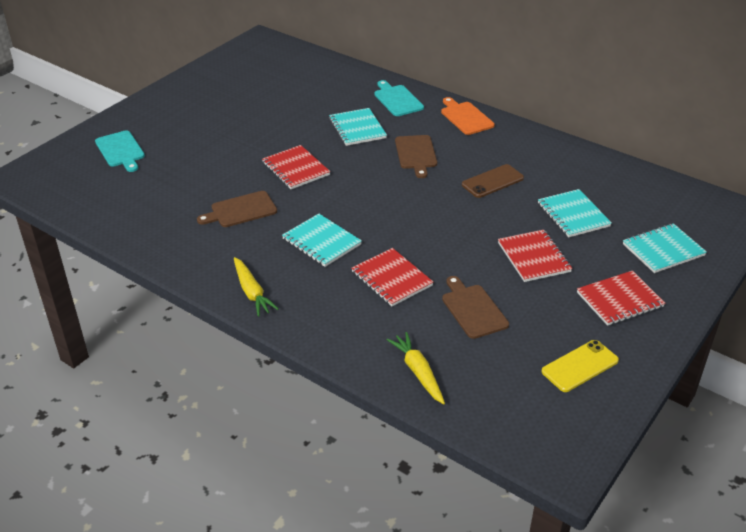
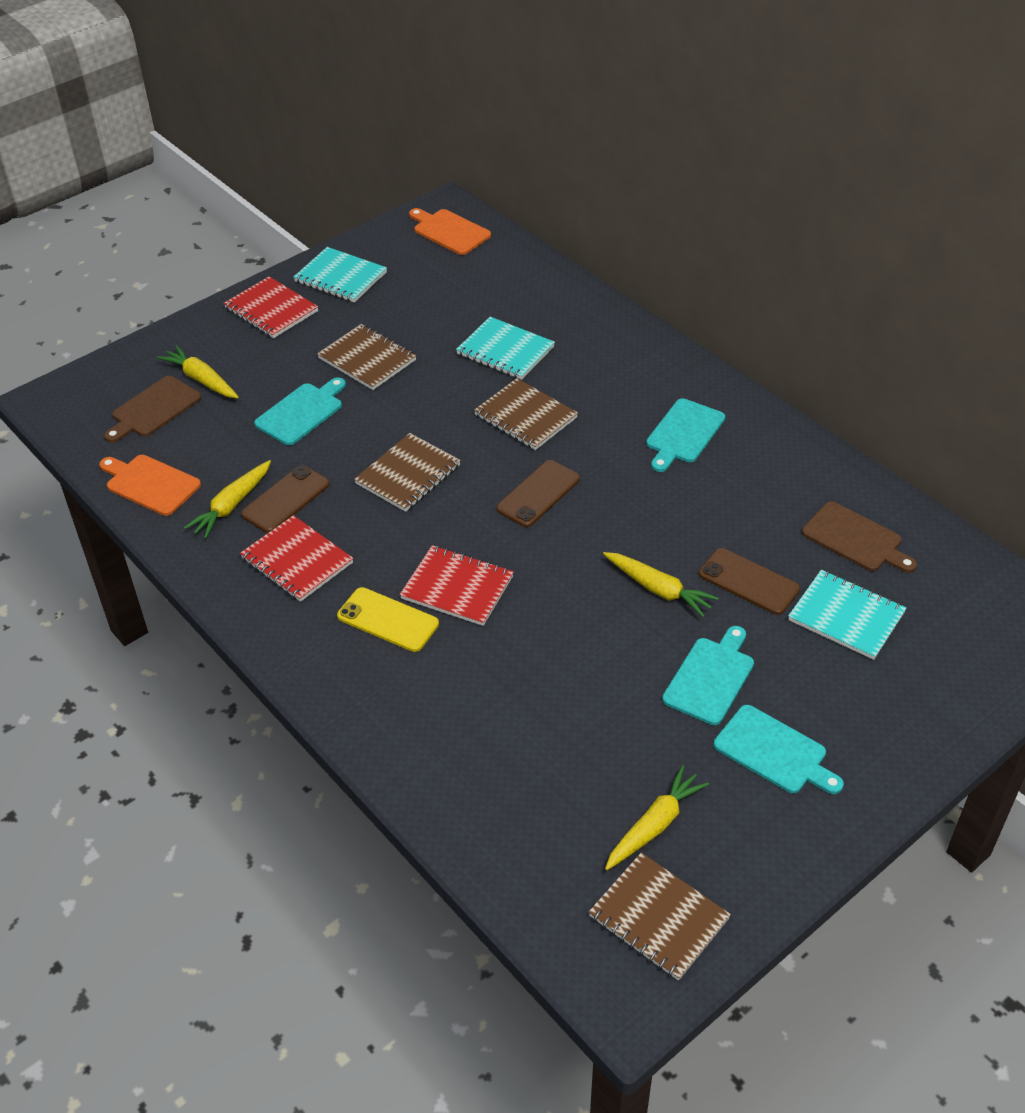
brown cutting board: 3 -> 2
brown notebook: 0 -> 4
brown phone: 1 -> 3
orange cutting board: 1 -> 2
red notebook: 4 -> 3
turquoise cutting board: 2 -> 4
turquoise notebook: 4 -> 3
yellow carrot: 2 -> 4

